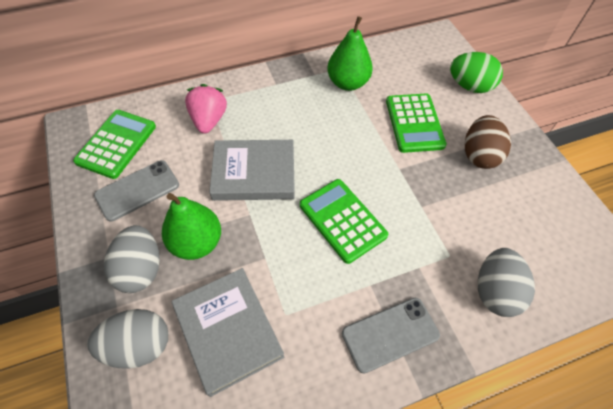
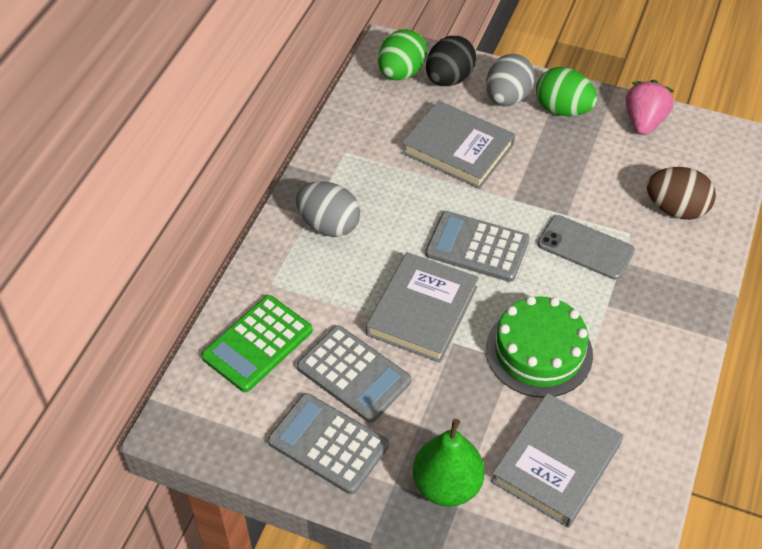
black egg: 0 -> 1
green cake: 0 -> 1
green calculator: 3 -> 1
green egg: 1 -> 2
green pear: 2 -> 1
grey book: 2 -> 3
grey calculator: 0 -> 3
grey egg: 3 -> 2
grey phone: 2 -> 1

